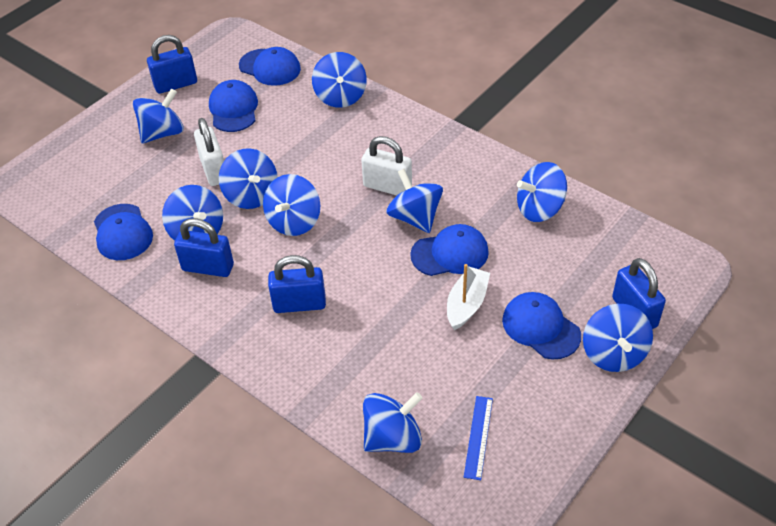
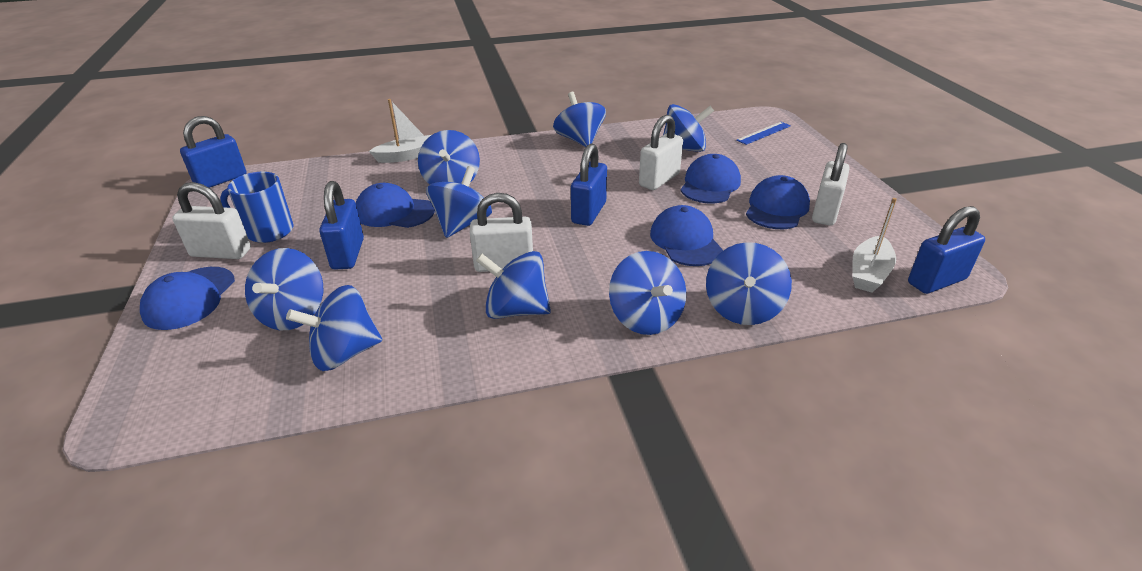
blue mug: 0 -> 1
white boat: 1 -> 2
white padlock: 2 -> 4

